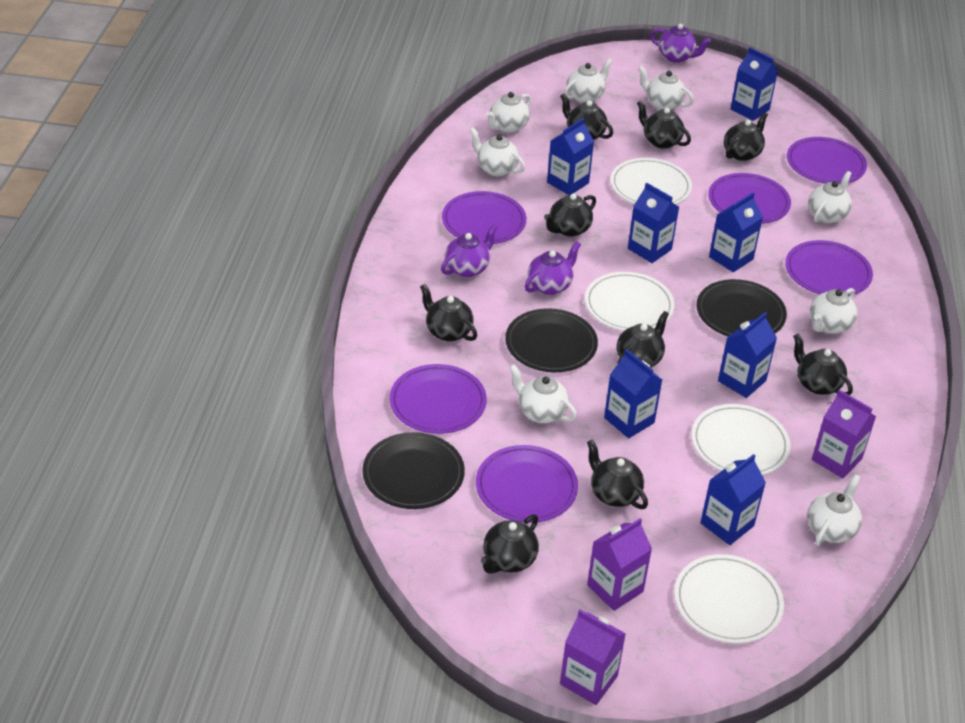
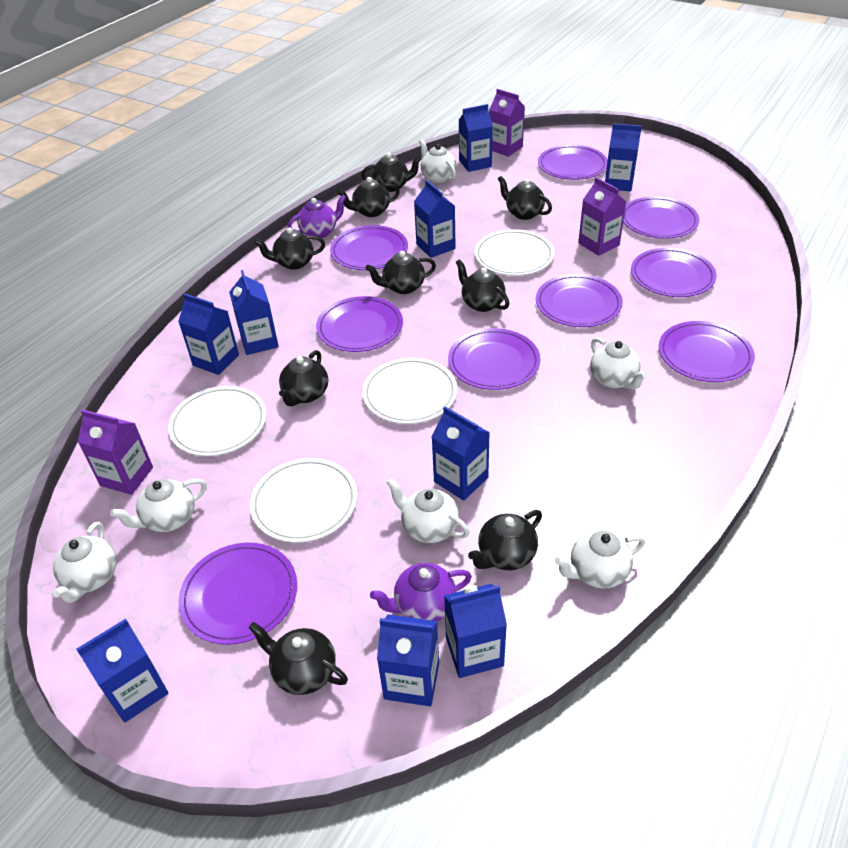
black plate: 3 -> 0
blue carton: 7 -> 9
purple plate: 6 -> 9
purple teapot: 3 -> 2
white teapot: 8 -> 6

